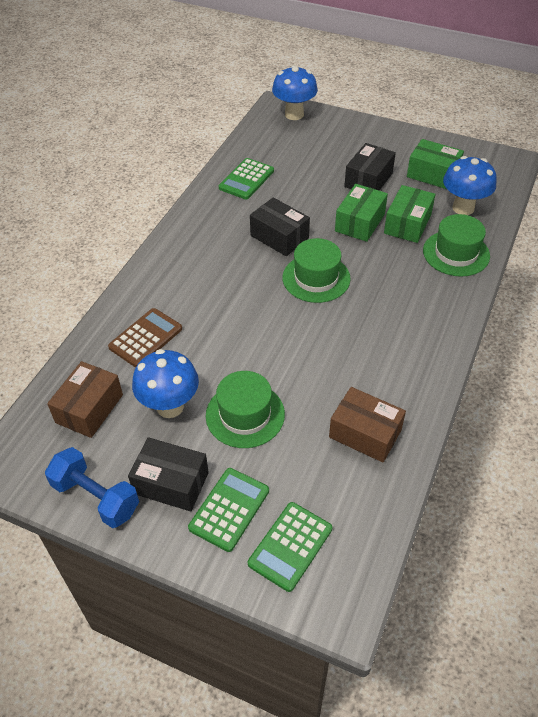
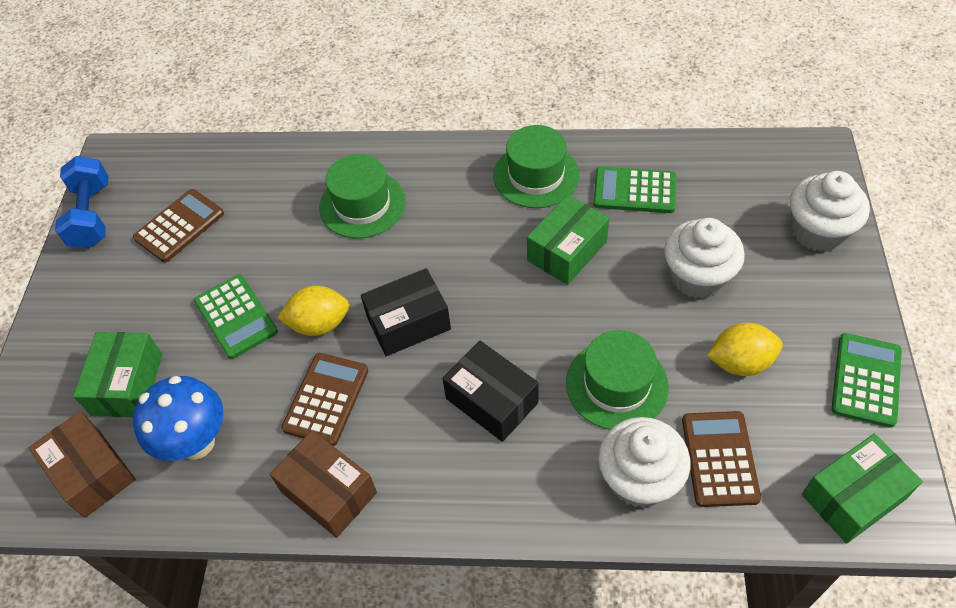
black box: 3 -> 2
blue mushroom: 3 -> 1
brown calculator: 1 -> 3
white cupcake: 0 -> 3
yellow lemon: 0 -> 2

